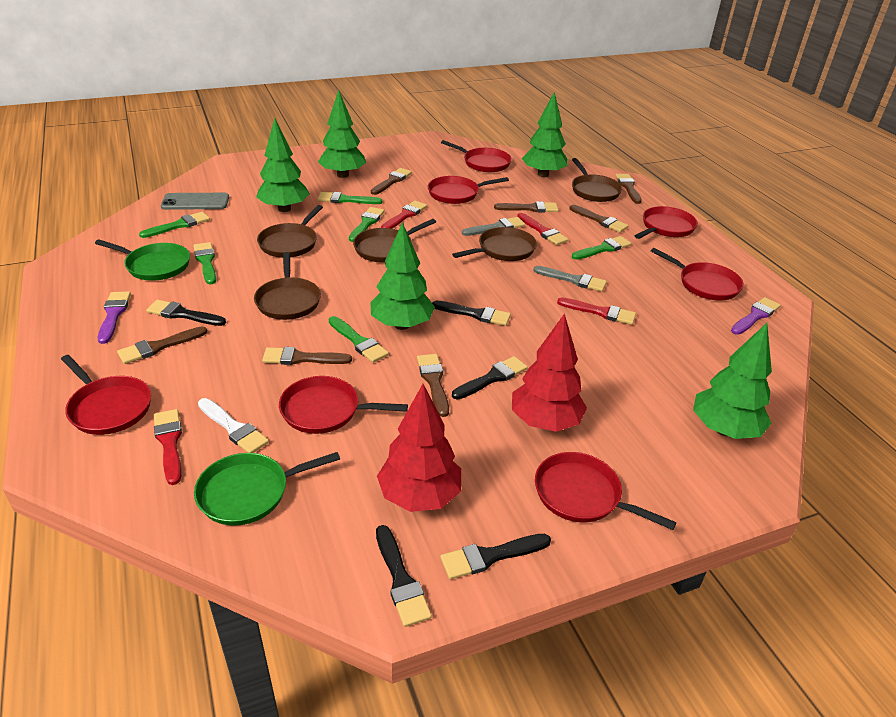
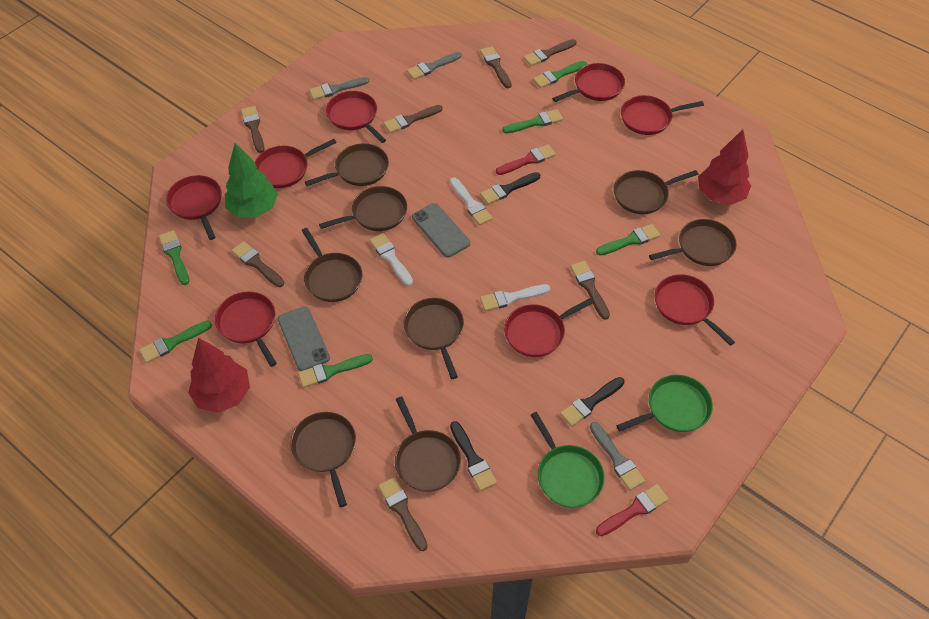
black brush: 5 -> 3
brown pan: 5 -> 8
green tree: 5 -> 1
grey brush: 2 -> 3
grey phone: 1 -> 2
purple brush: 2 -> 0
red brush: 4 -> 2
red pan: 7 -> 8
white brush: 1 -> 3

